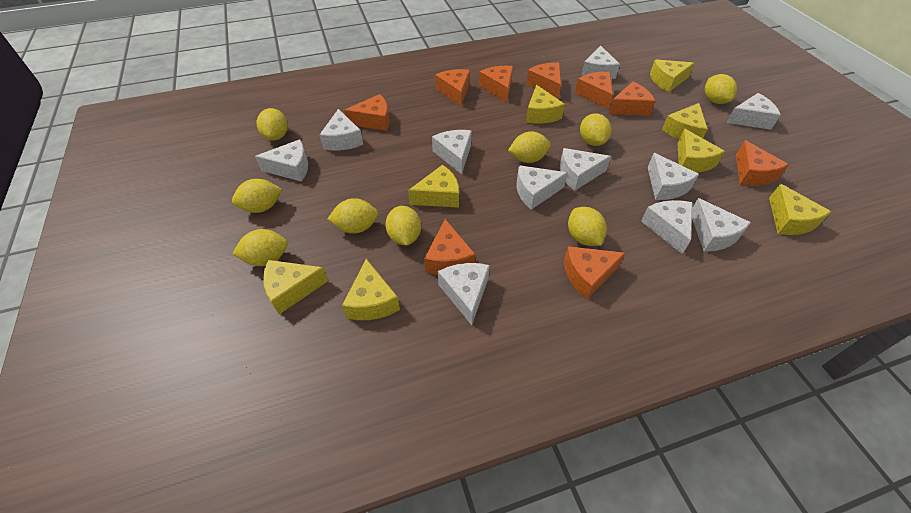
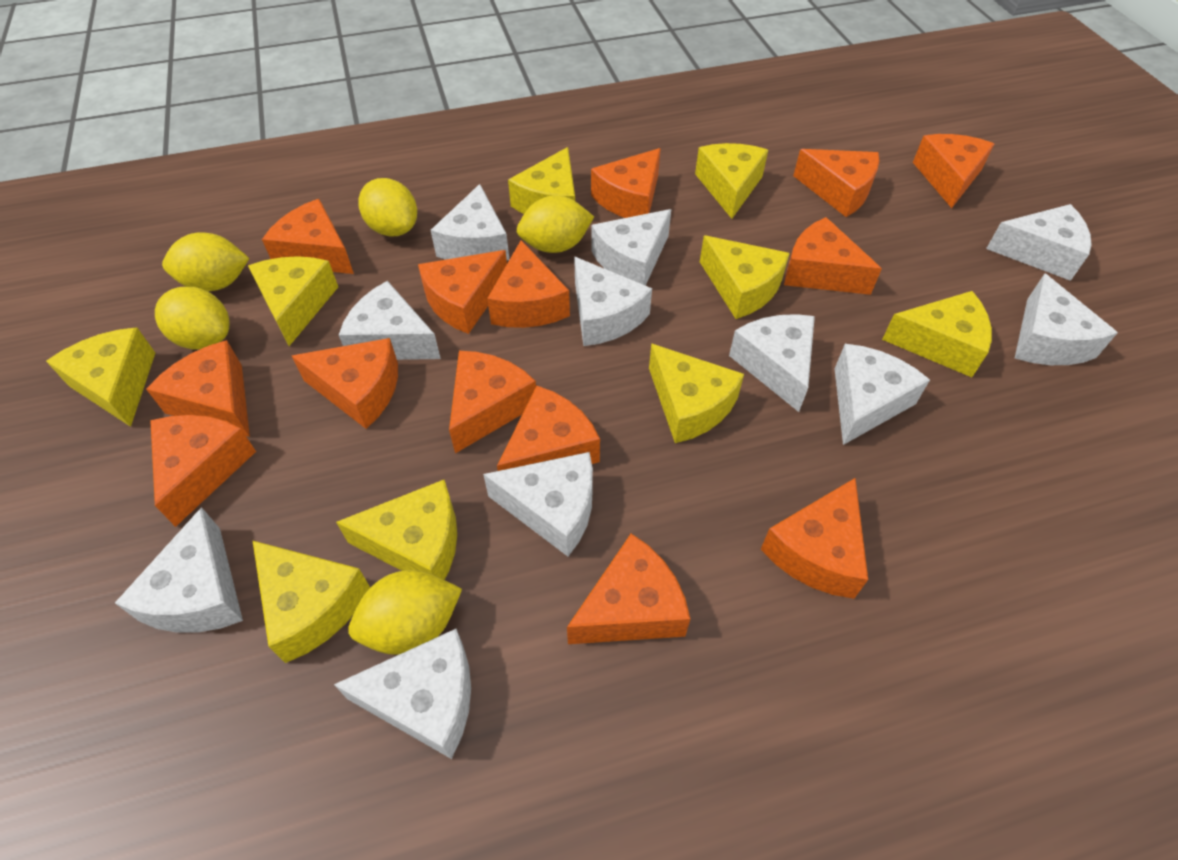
orange cheese: 9 -> 14
yellow cheese: 8 -> 9
yellow lemon: 9 -> 5

